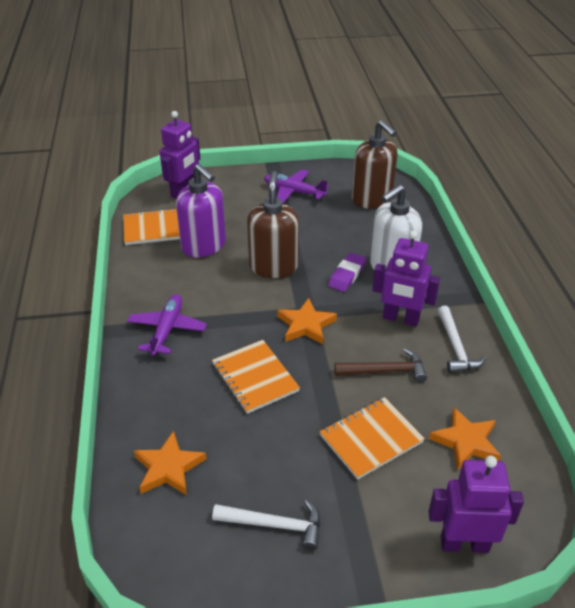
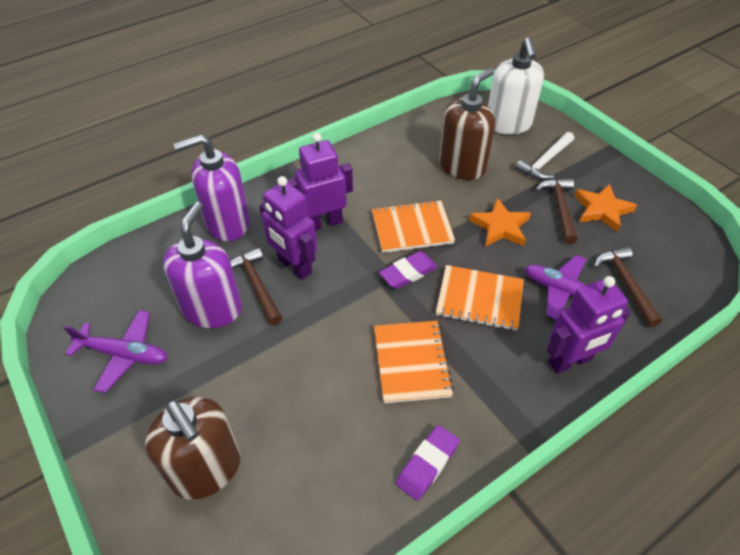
brown hammer: 1 -> 3
orange star: 3 -> 2
purple eraser: 1 -> 2
purple soap dispenser: 1 -> 2
white hammer: 2 -> 1

